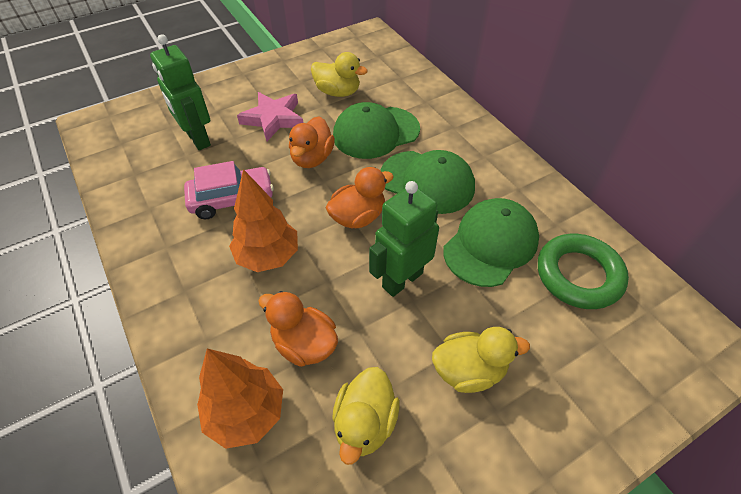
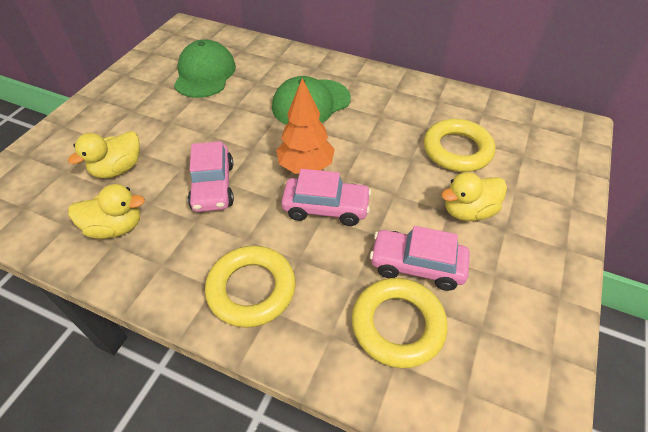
green cap: 3 -> 2
green ring: 1 -> 0
green robot: 2 -> 0
orange duck: 3 -> 0
orange tree: 2 -> 1
pink car: 1 -> 3
pink star: 1 -> 0
yellow ring: 0 -> 3

